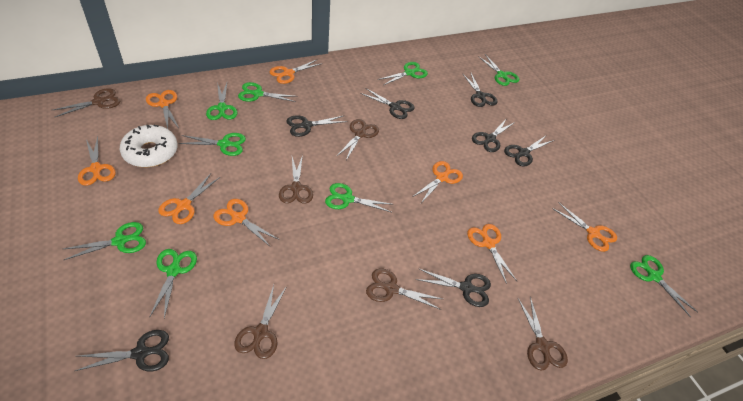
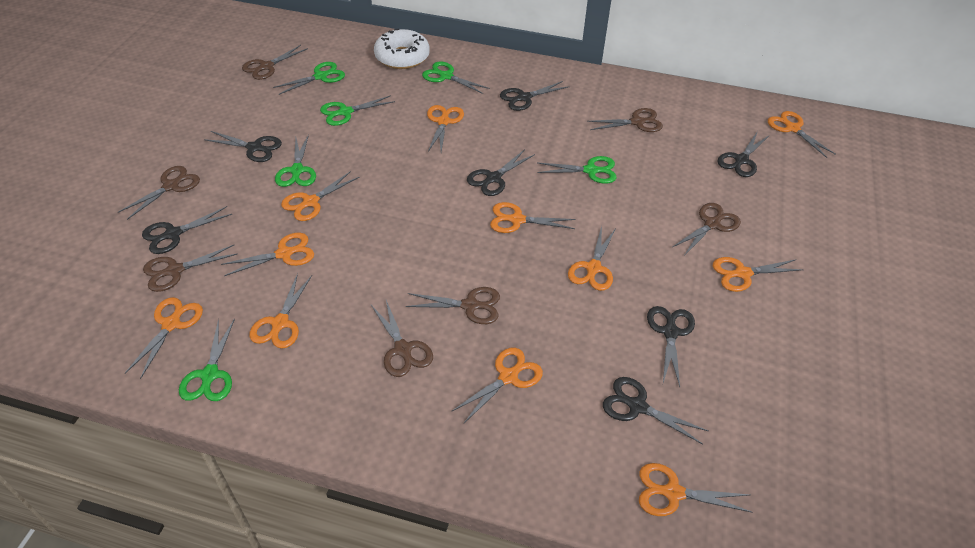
brown scissors: 6 -> 7
green scissors: 9 -> 6
orange scissors: 8 -> 11

